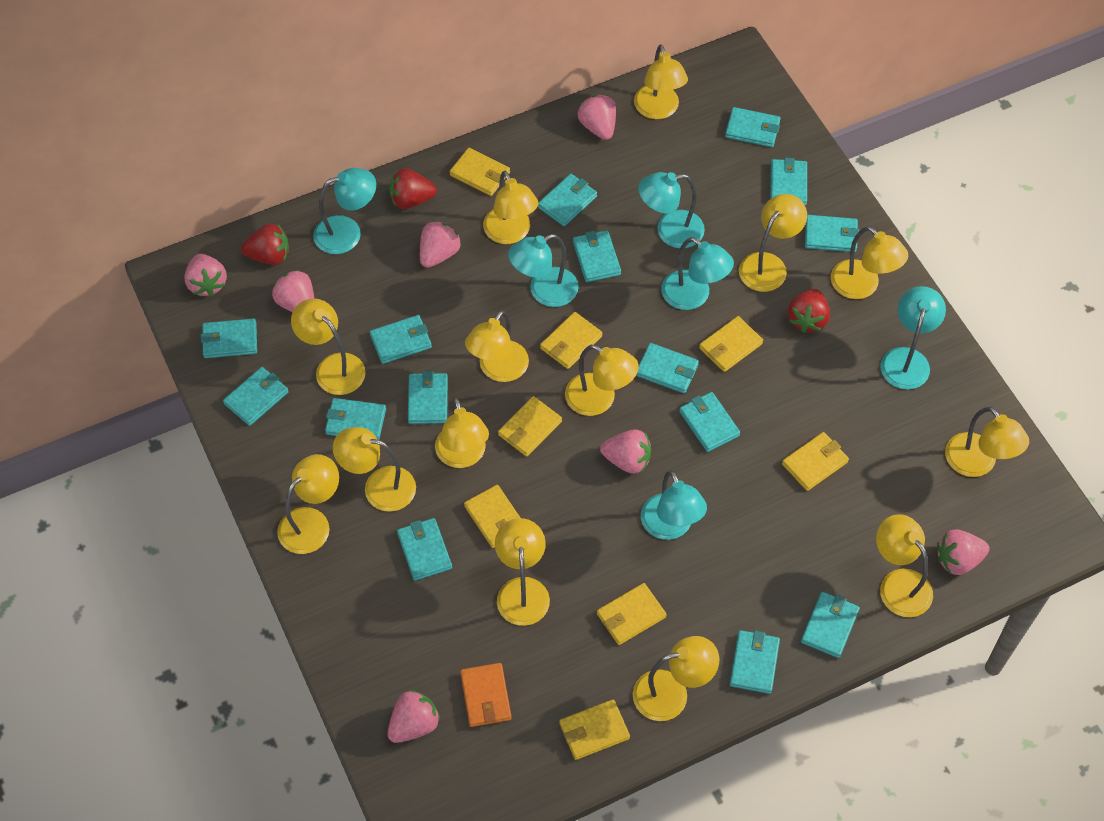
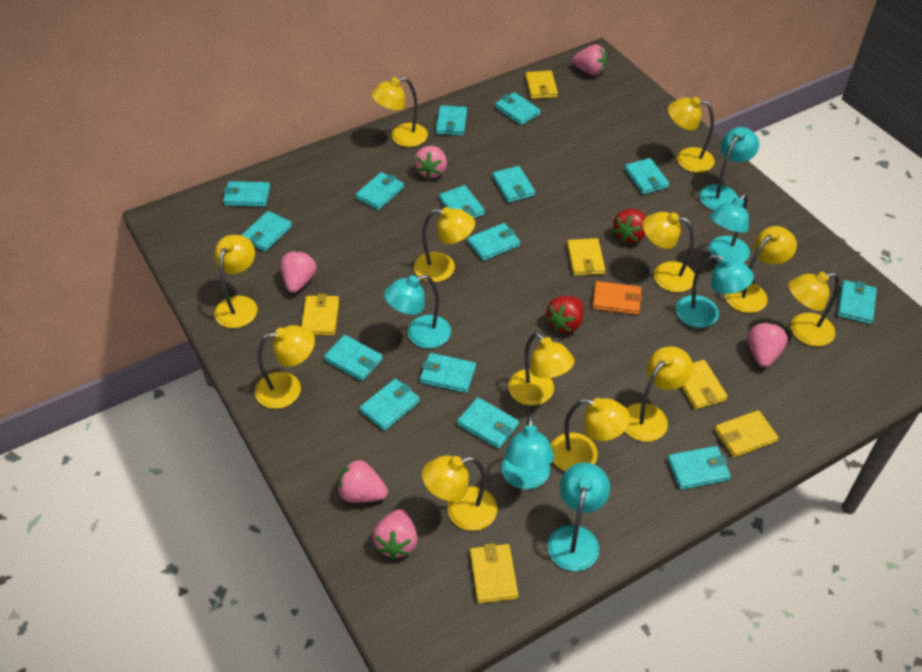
pink strawberry: 7 -> 6
red strawberry: 3 -> 2
yellow lamp: 14 -> 12
yellow wallet: 8 -> 6

